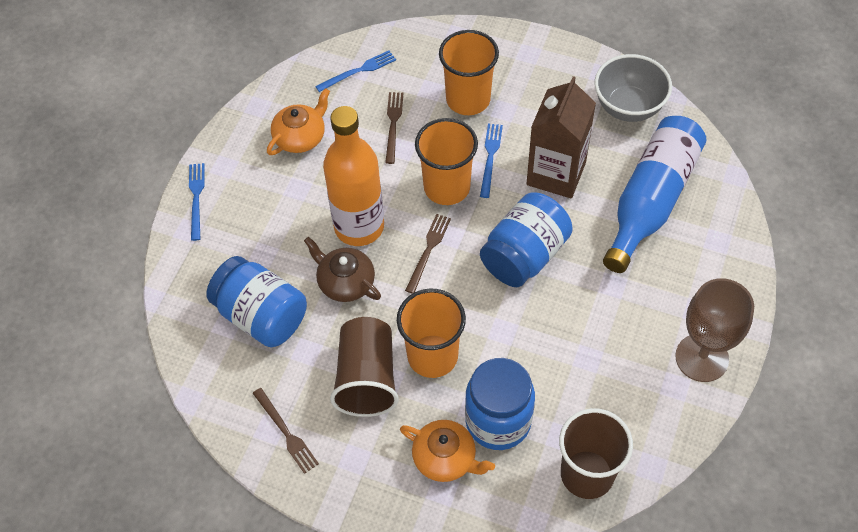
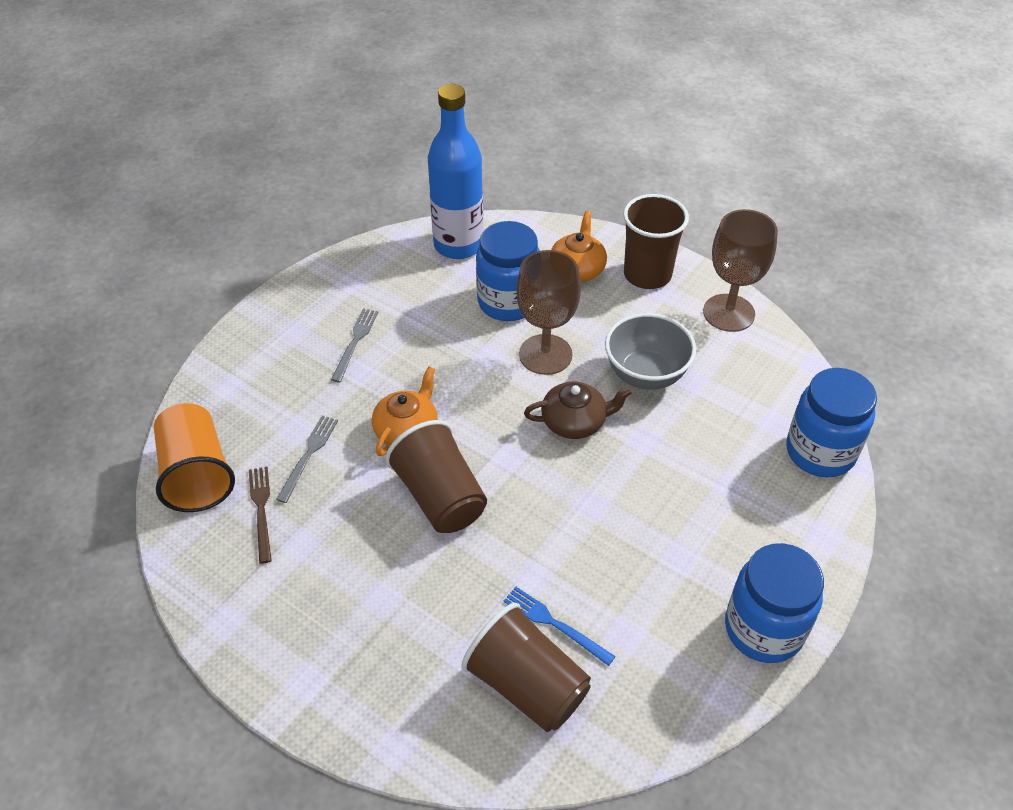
blue fork: 3 -> 1
brown carton: 1 -> 0
brown cup: 2 -> 3
brown fork: 3 -> 1
brown goblet: 1 -> 2
grey fork: 0 -> 2
orange bottle: 1 -> 0
orange cup: 3 -> 1

